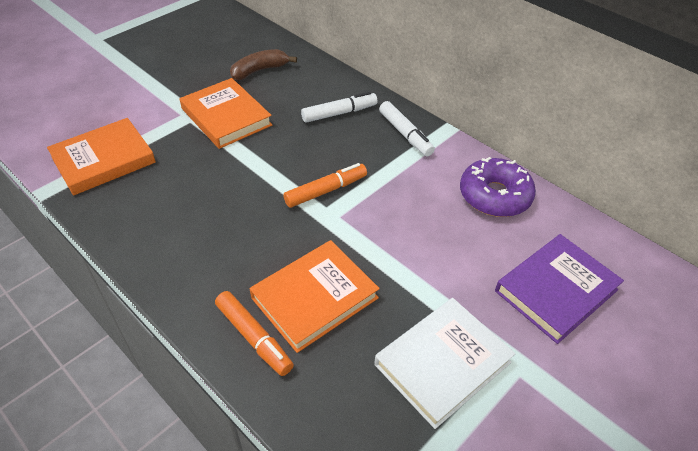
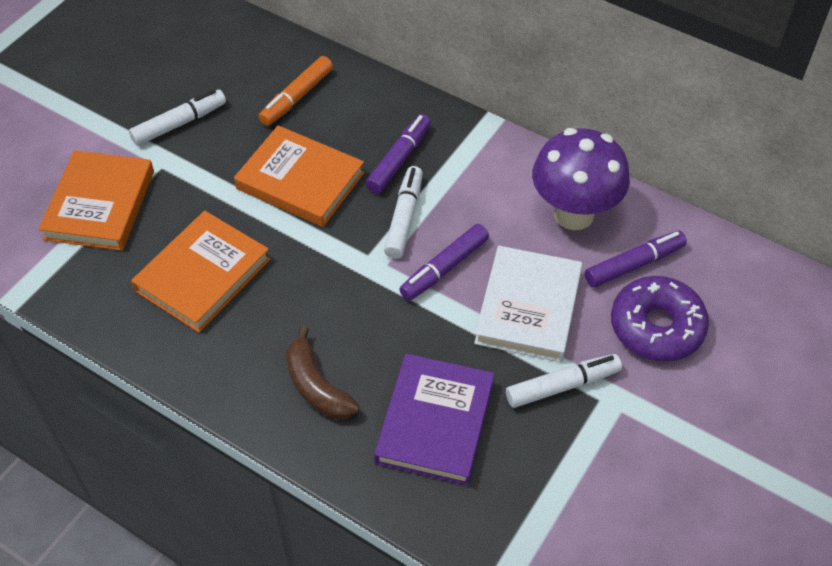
orange marker: 2 -> 1
purple marker: 0 -> 3
purple mushroom: 0 -> 1
white marker: 2 -> 3

